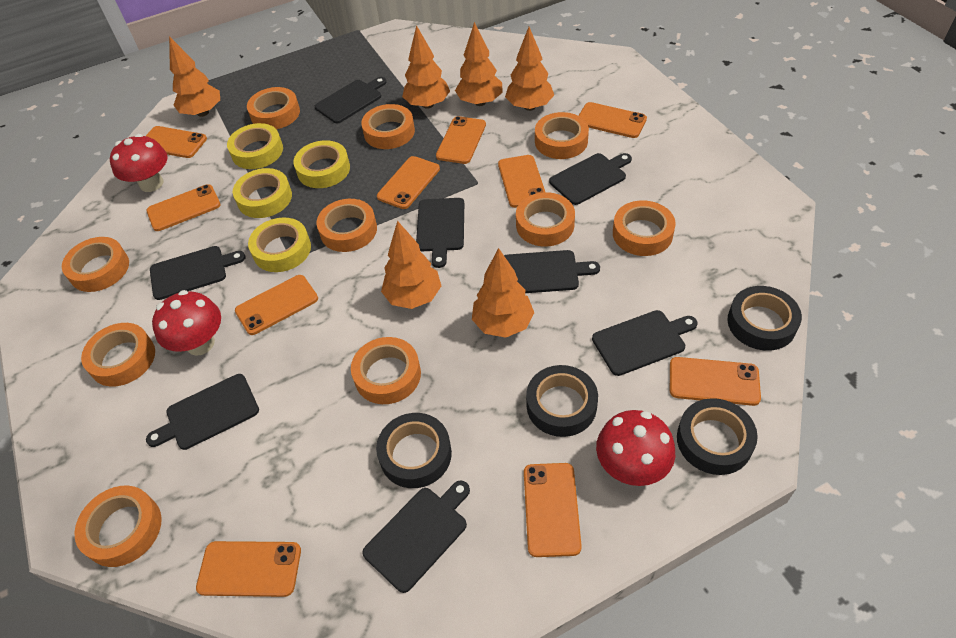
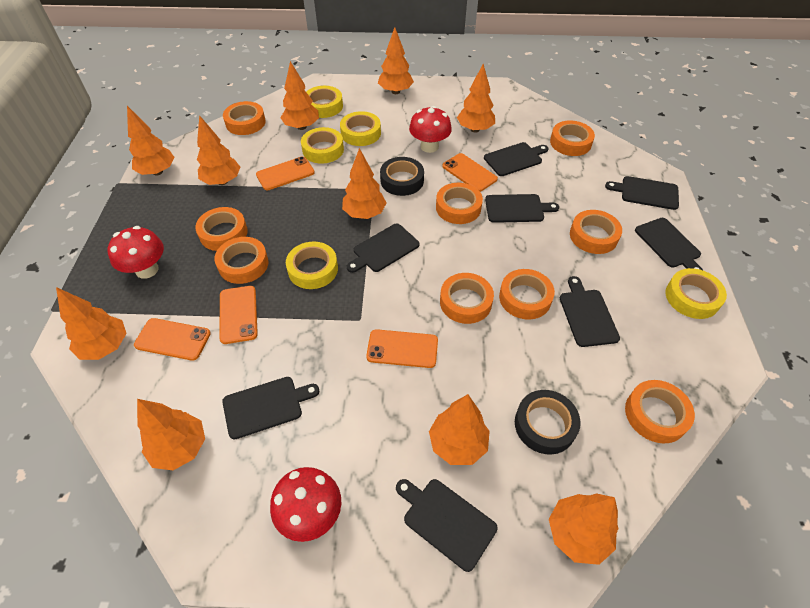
black tape: 4 -> 2
orange phone: 10 -> 5
orange tape: 10 -> 9
orange tree: 6 -> 10
yellow tape: 4 -> 5

